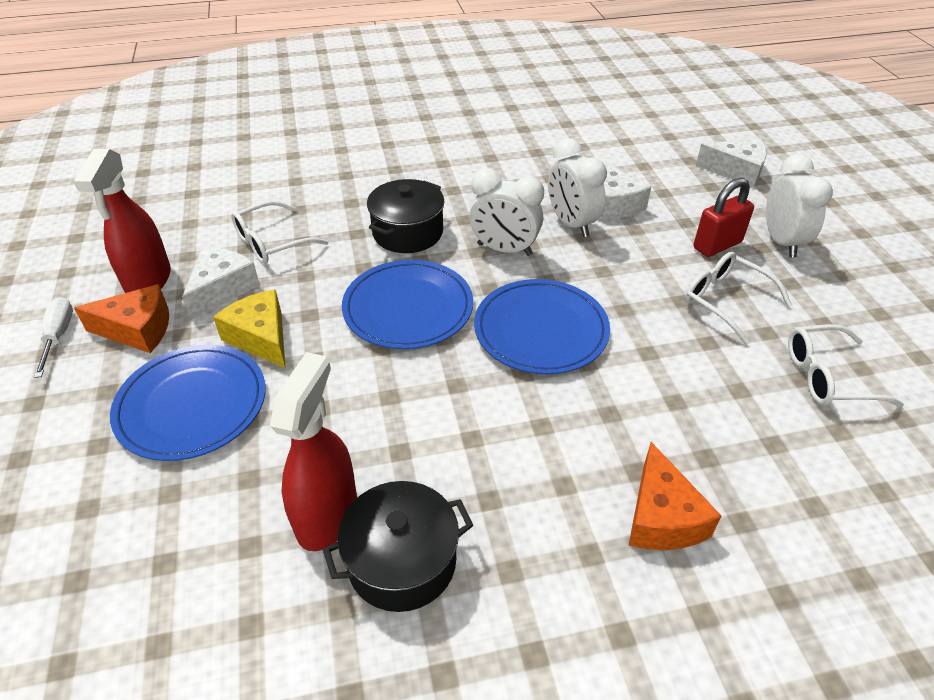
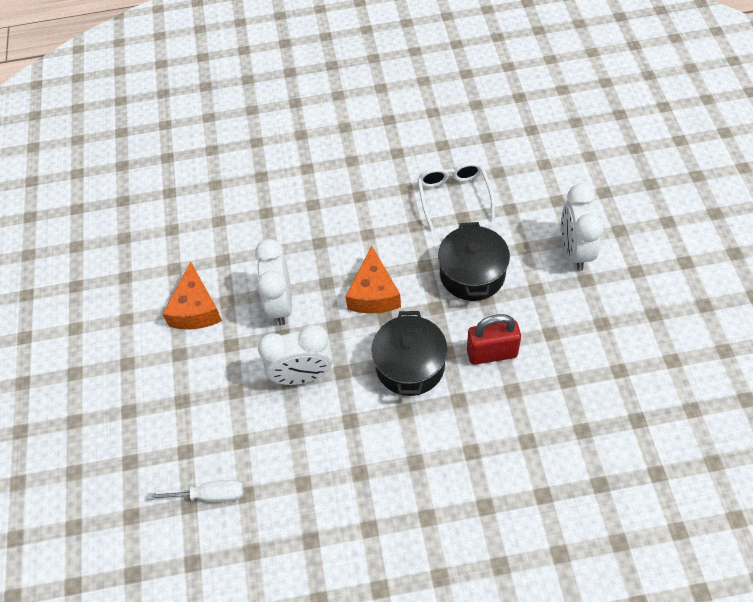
blue plate: 3 -> 0
red spray bottle: 2 -> 0
white cheese: 3 -> 0
white glasses: 3 -> 1
yellow cheese: 1 -> 0

